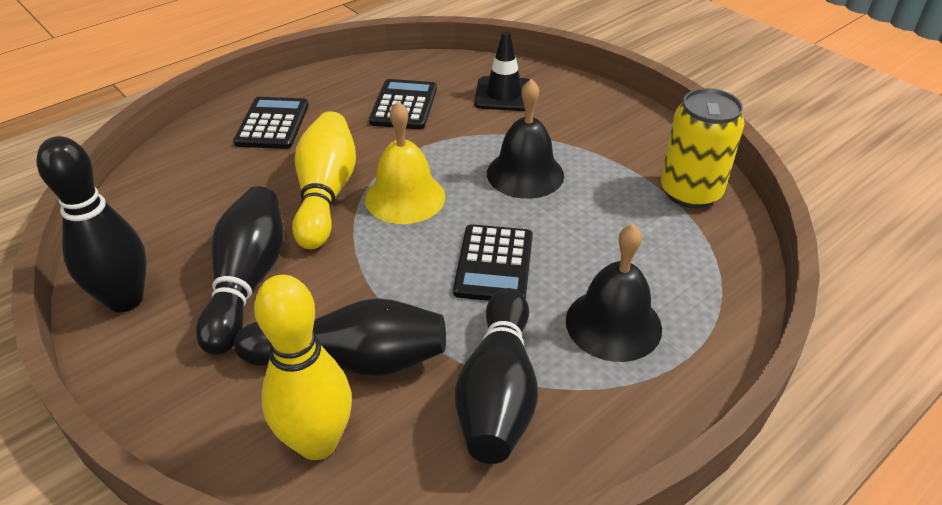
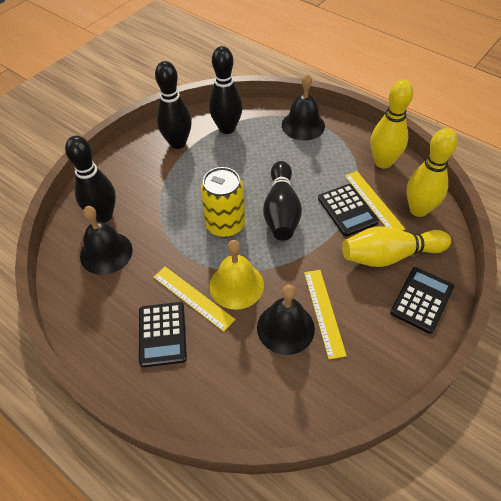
black bell: 2 -> 3
black traffic cone: 1 -> 0
yellow bowling pin: 2 -> 3
yellow ruler: 0 -> 3

